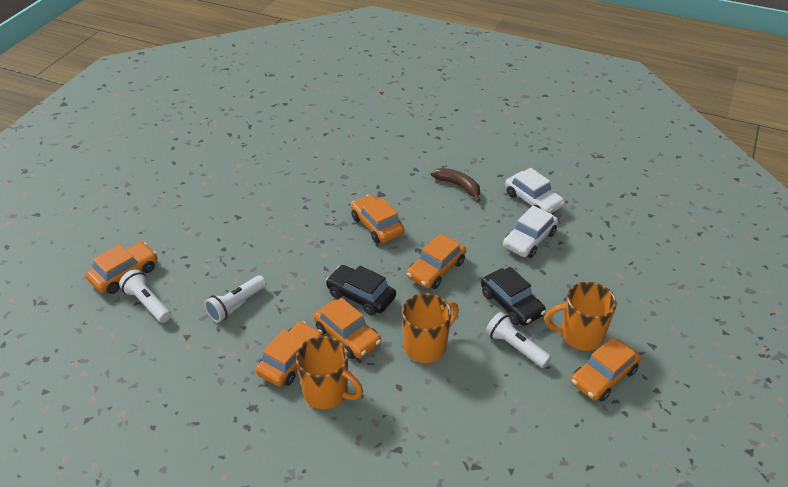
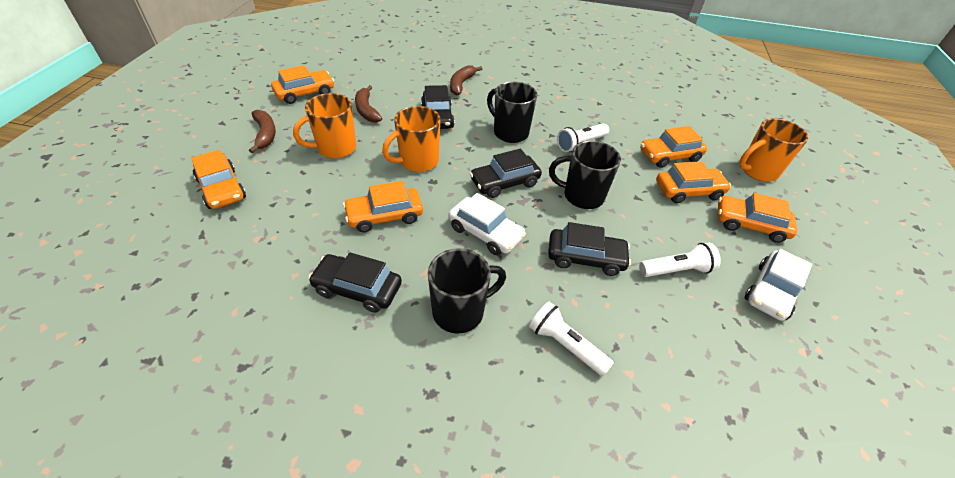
black car: 2 -> 4
black mug: 0 -> 3
brown banana: 1 -> 3

